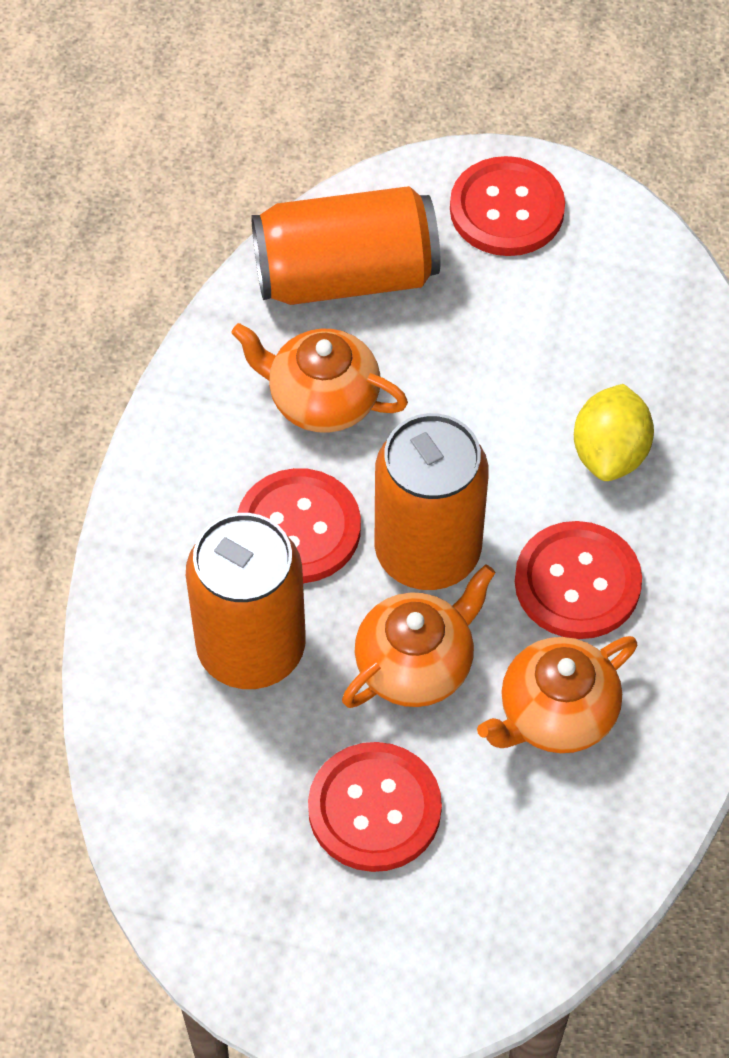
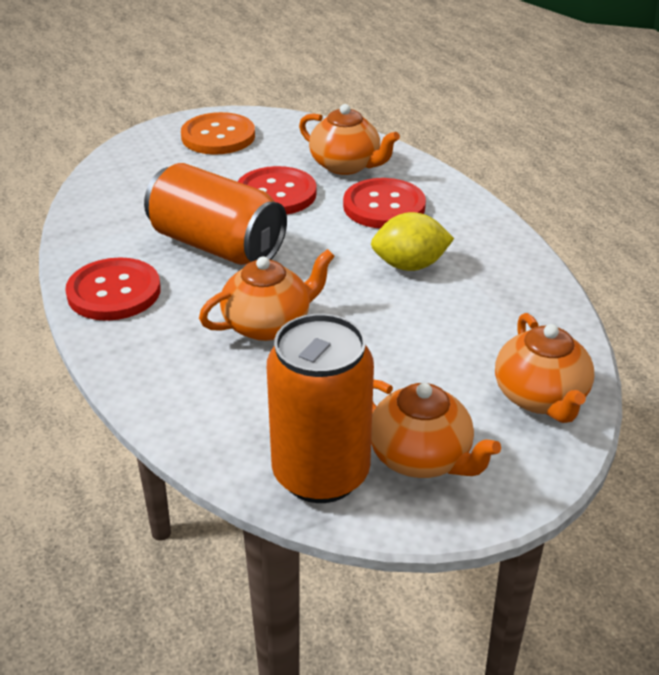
orange button: 0 -> 1
orange can: 3 -> 2
orange teapot: 3 -> 4
red button: 4 -> 3

